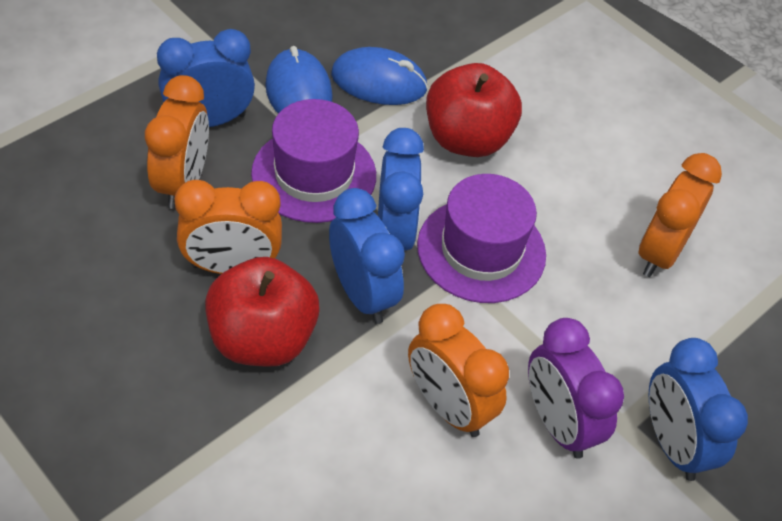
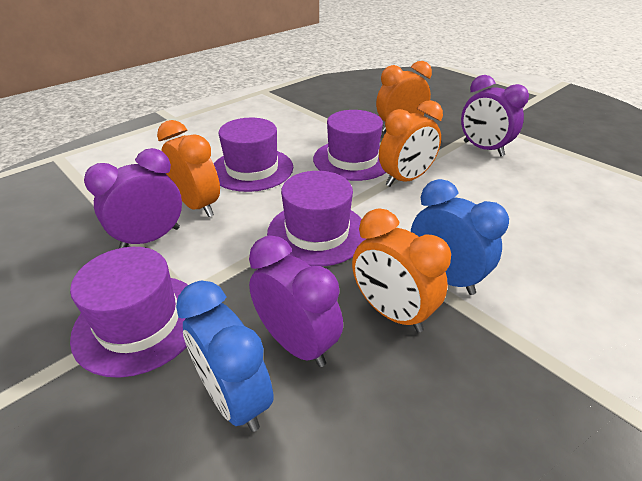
blue clock: 4 -> 2
blue mouse: 2 -> 0
purple clock: 1 -> 3
purple hat: 2 -> 4
red apple: 2 -> 0

